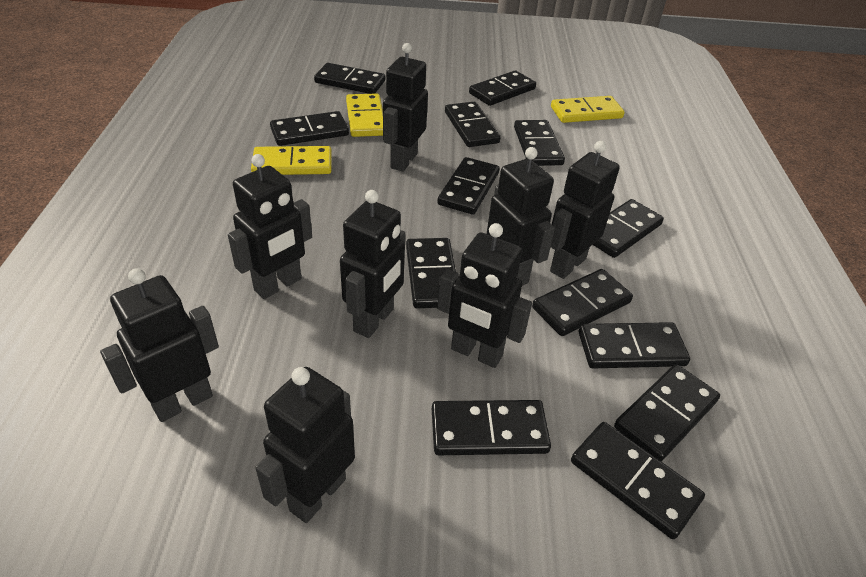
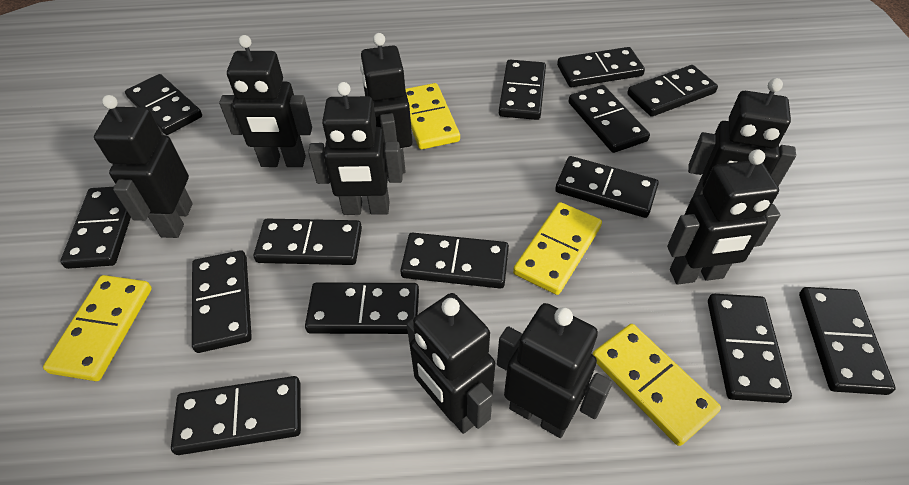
black domino: 13 -> 14
yellow domino: 3 -> 4

